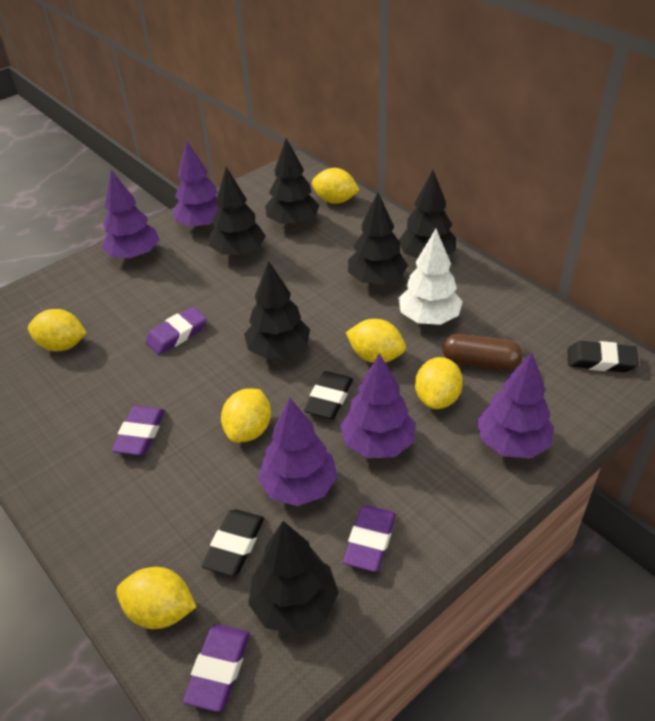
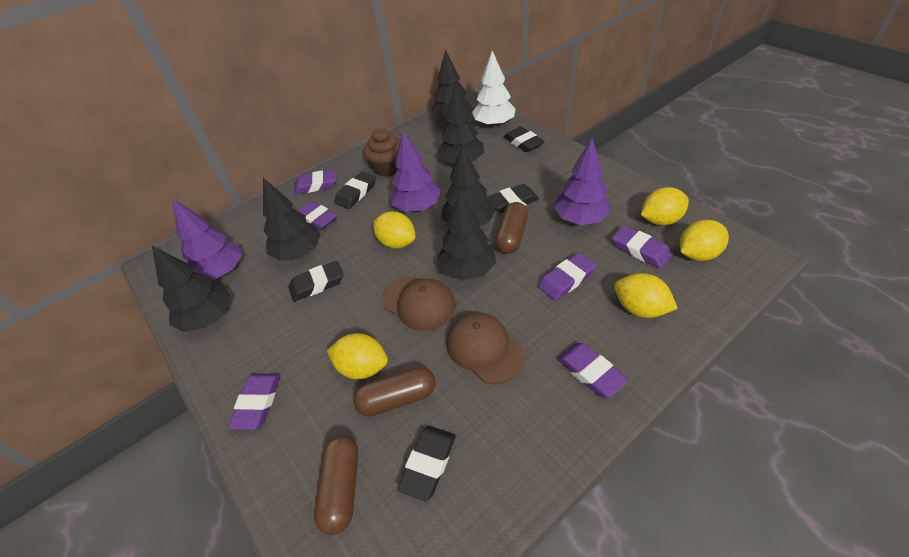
black eraser: 3 -> 5
brown cap: 0 -> 2
brown capsule: 1 -> 3
brown cupcake: 0 -> 1
purple eraser: 4 -> 6
purple tree: 5 -> 3
yellow lemon: 6 -> 5

